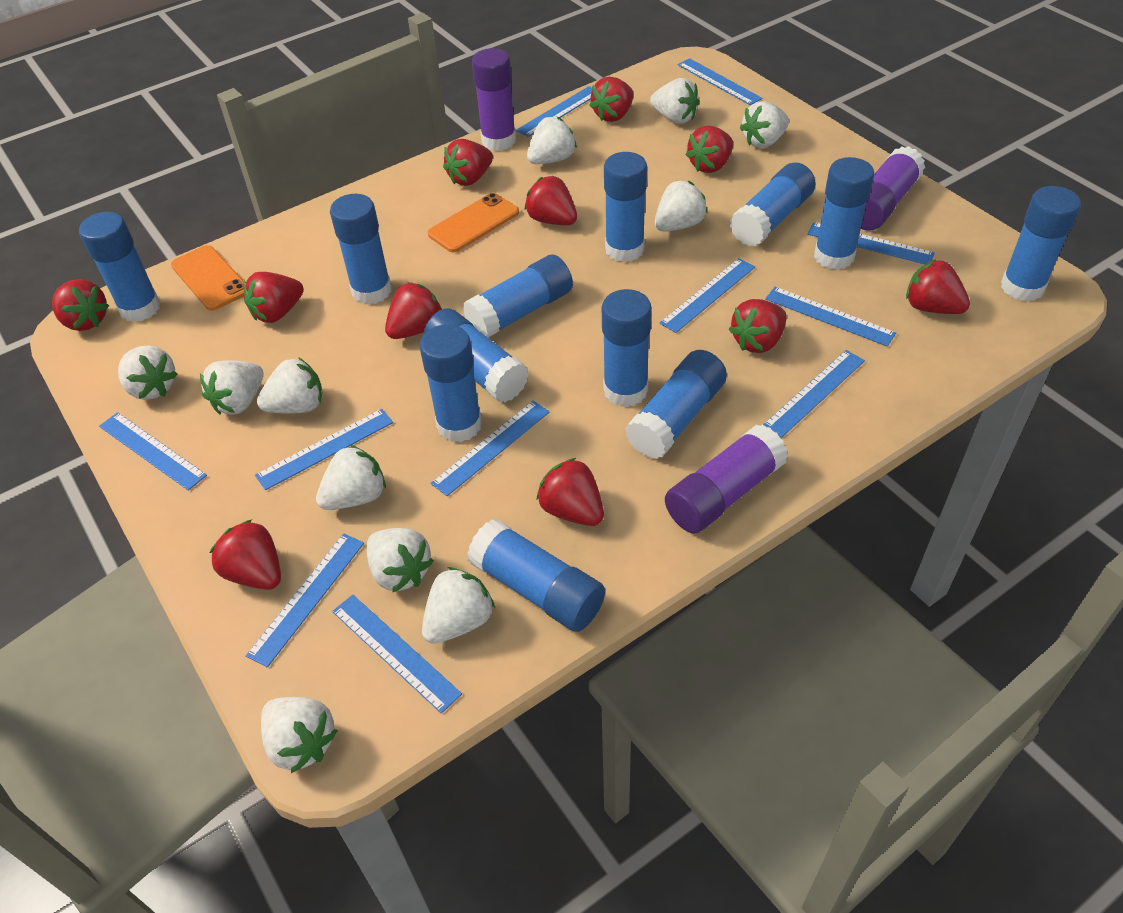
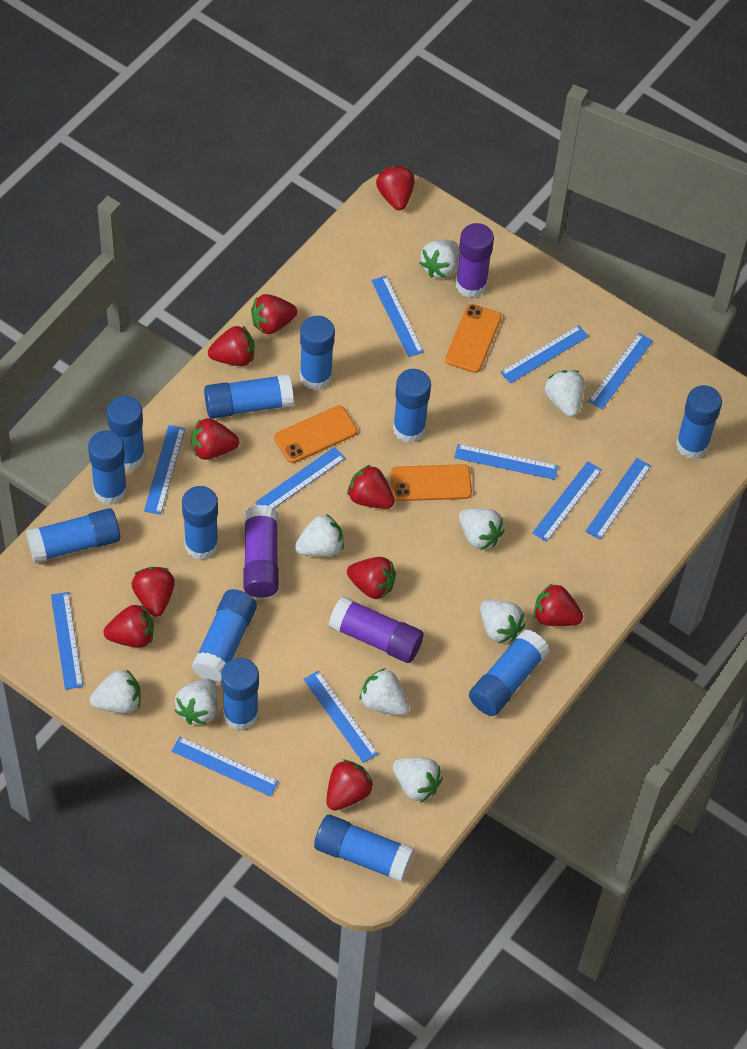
orange phone: 2 -> 3
red strawberry: 11 -> 10
white strawberry: 11 -> 9

